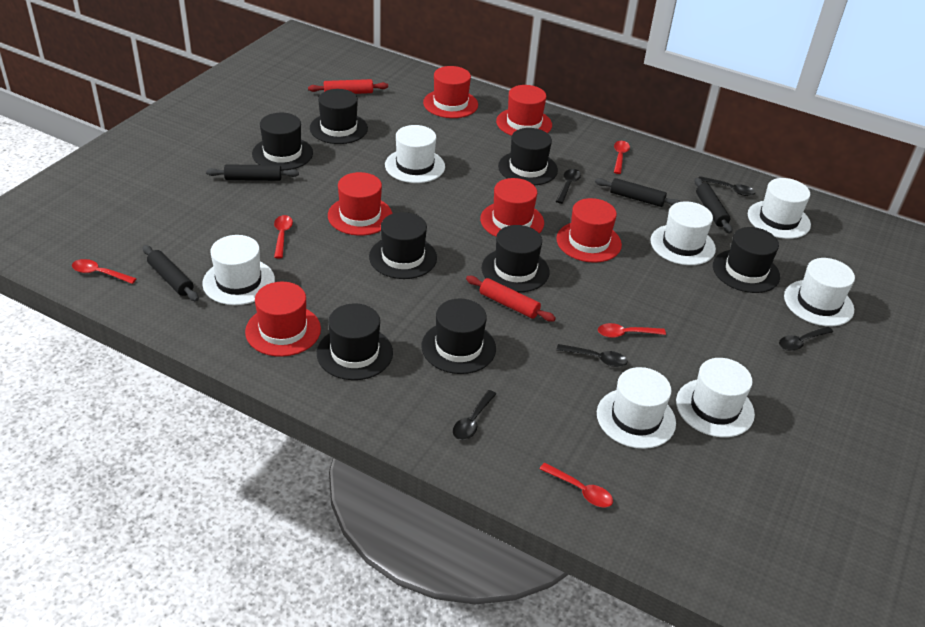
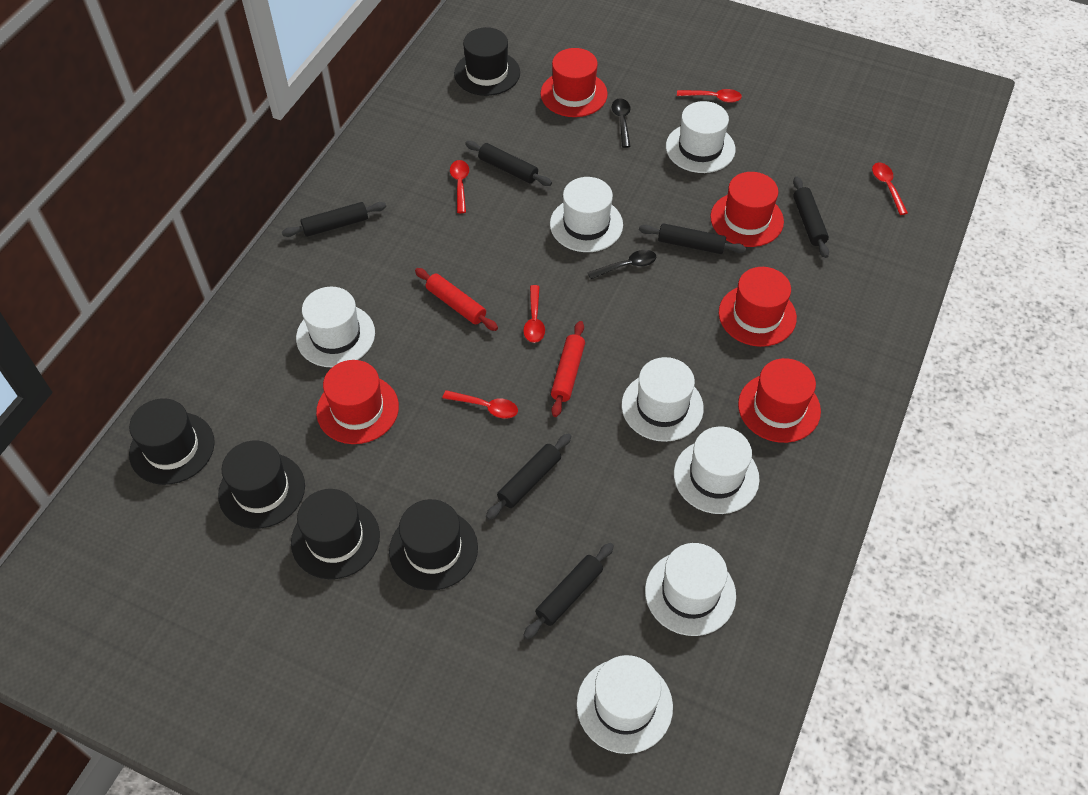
black hat: 8 -> 5
black rolling pin: 4 -> 6
black spoon: 5 -> 2
red hat: 6 -> 5

